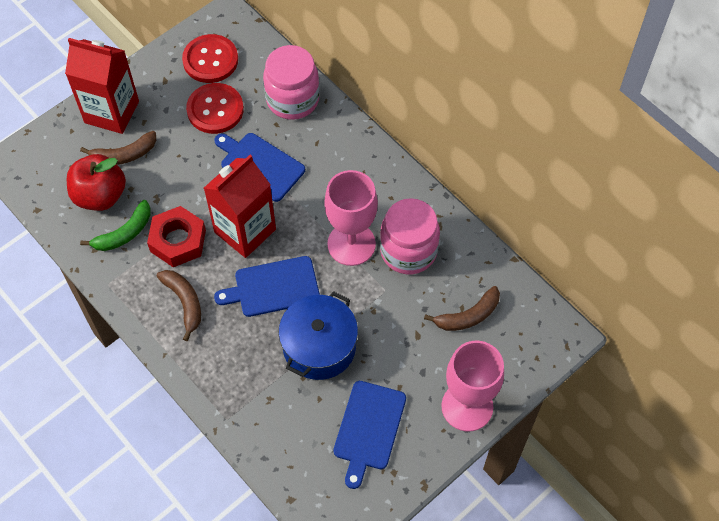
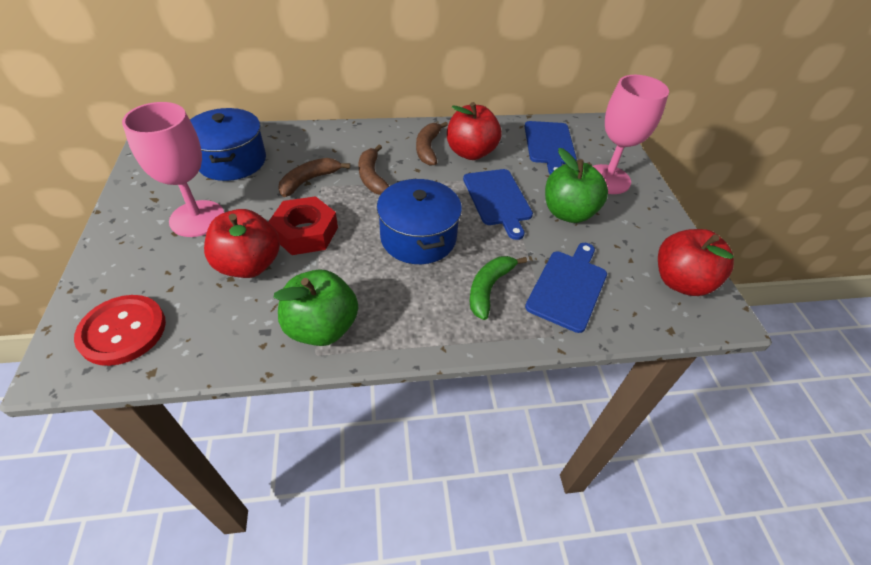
blue pot: 1 -> 2
green apple: 0 -> 2
pink jar: 2 -> 0
red apple: 1 -> 3
red button: 2 -> 1
red carton: 2 -> 0

